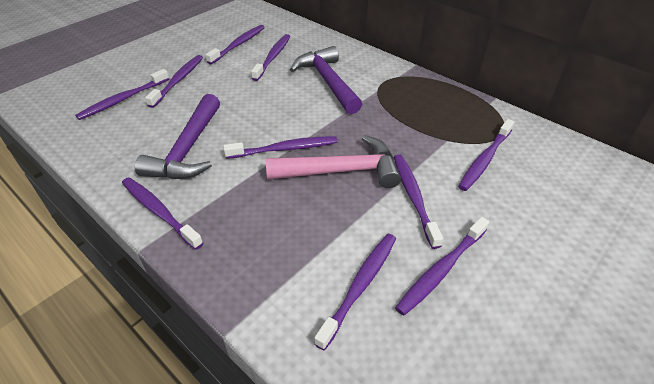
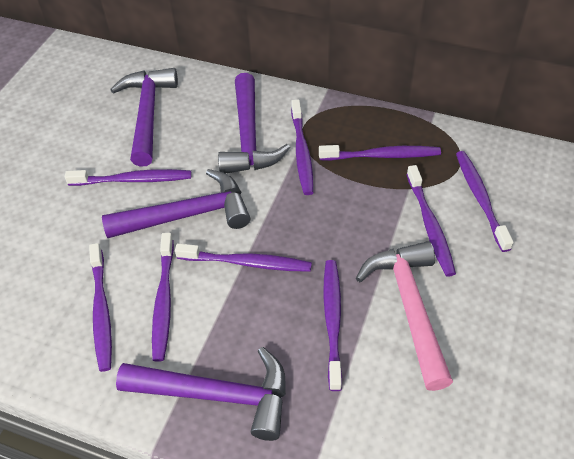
purple hammer: 2 -> 4
purple toothbrush: 10 -> 9

